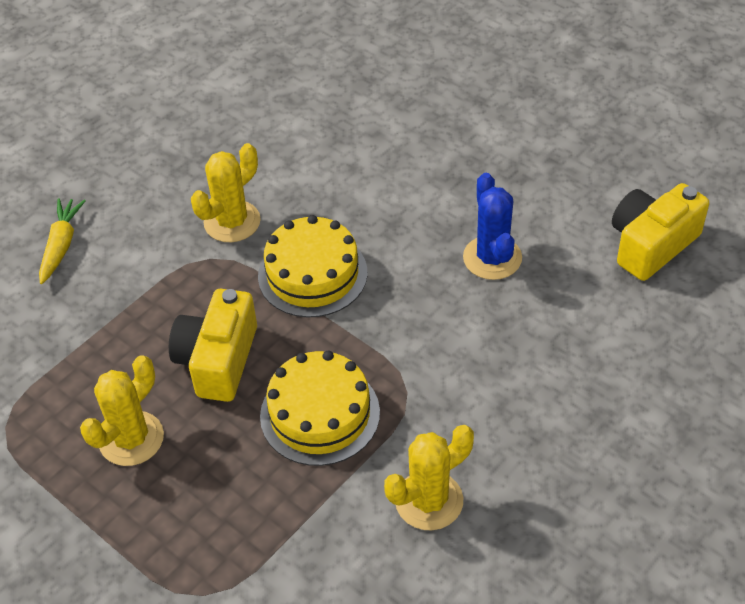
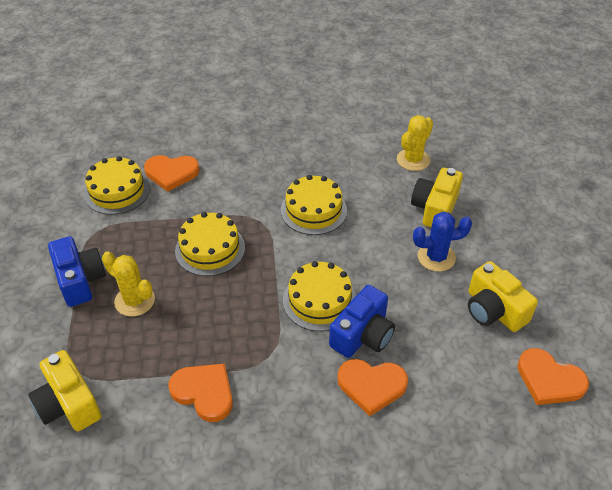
blue camera: 0 -> 2
orange heart: 0 -> 4
yellow cactus: 3 -> 2
yellow cake: 2 -> 4
yellow camera: 2 -> 3
yellow carrot: 1 -> 0

